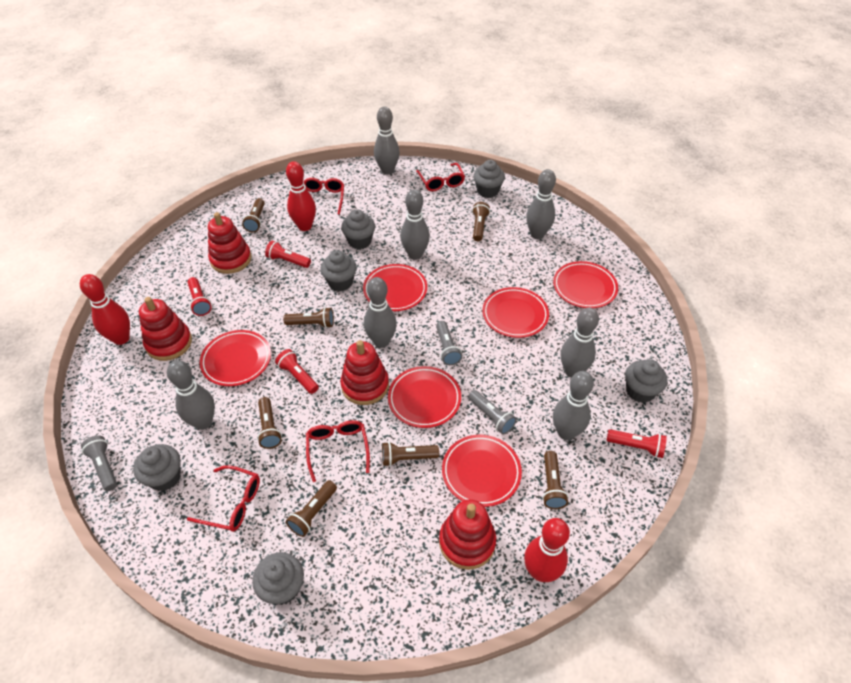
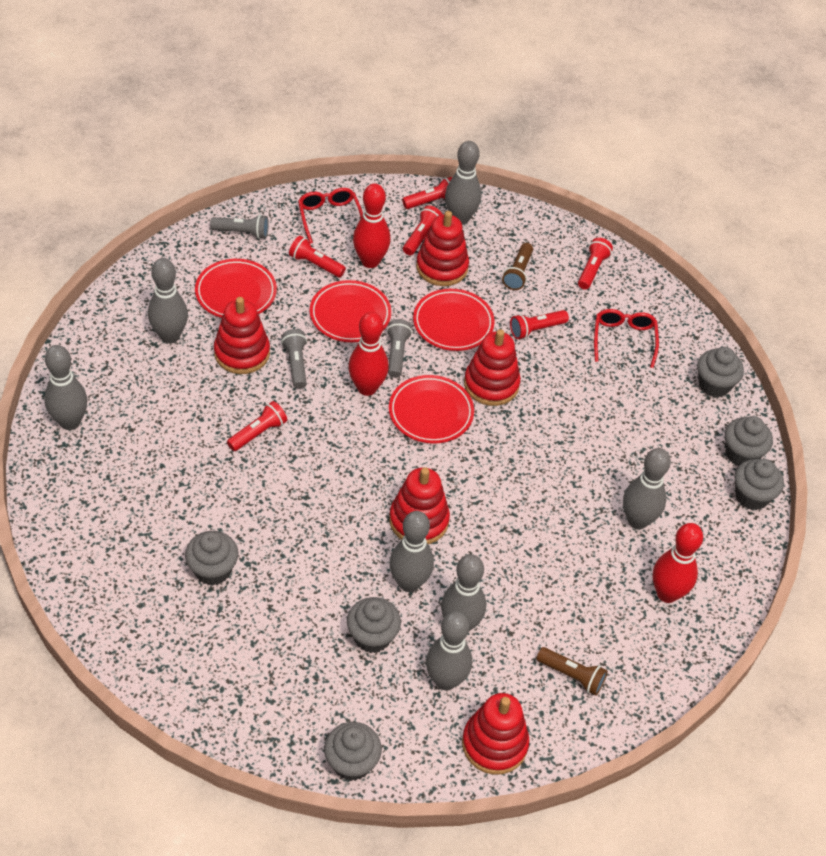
brown flashlight: 7 -> 2
red flashlight: 4 -> 6
red glasses: 4 -> 2
red plate: 6 -> 4
red stacking toy: 4 -> 5

